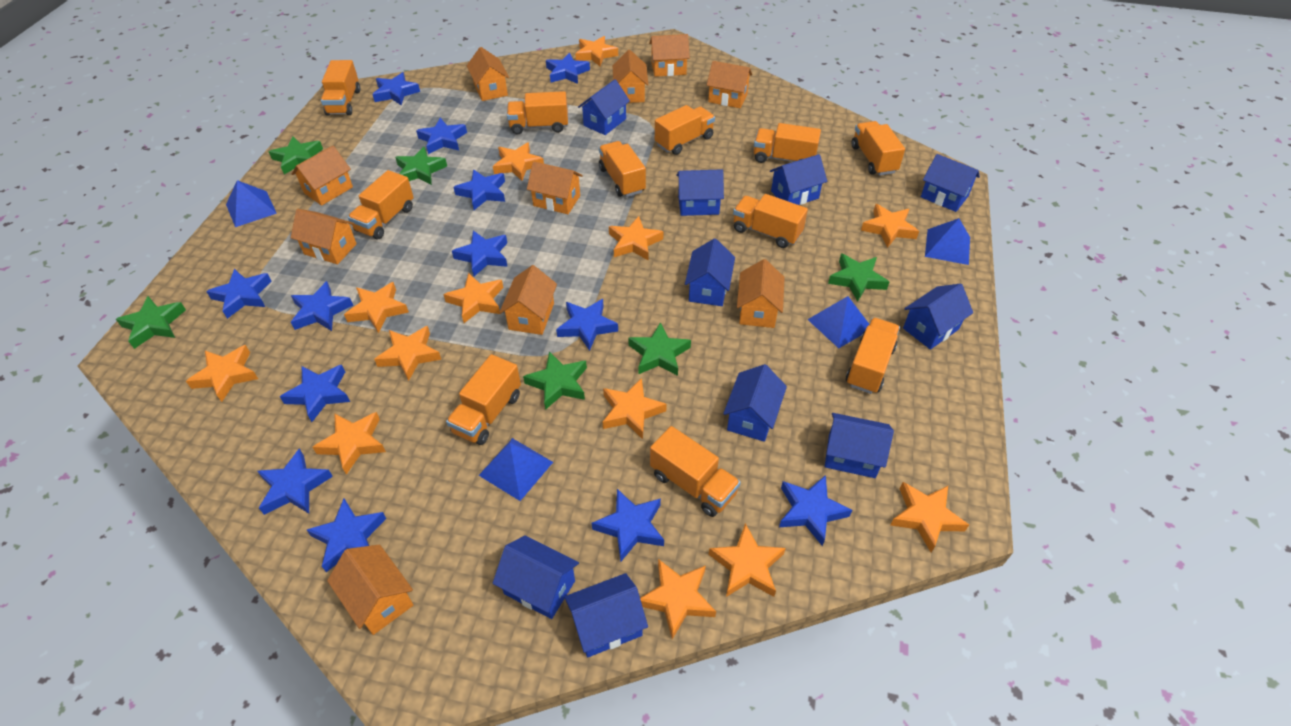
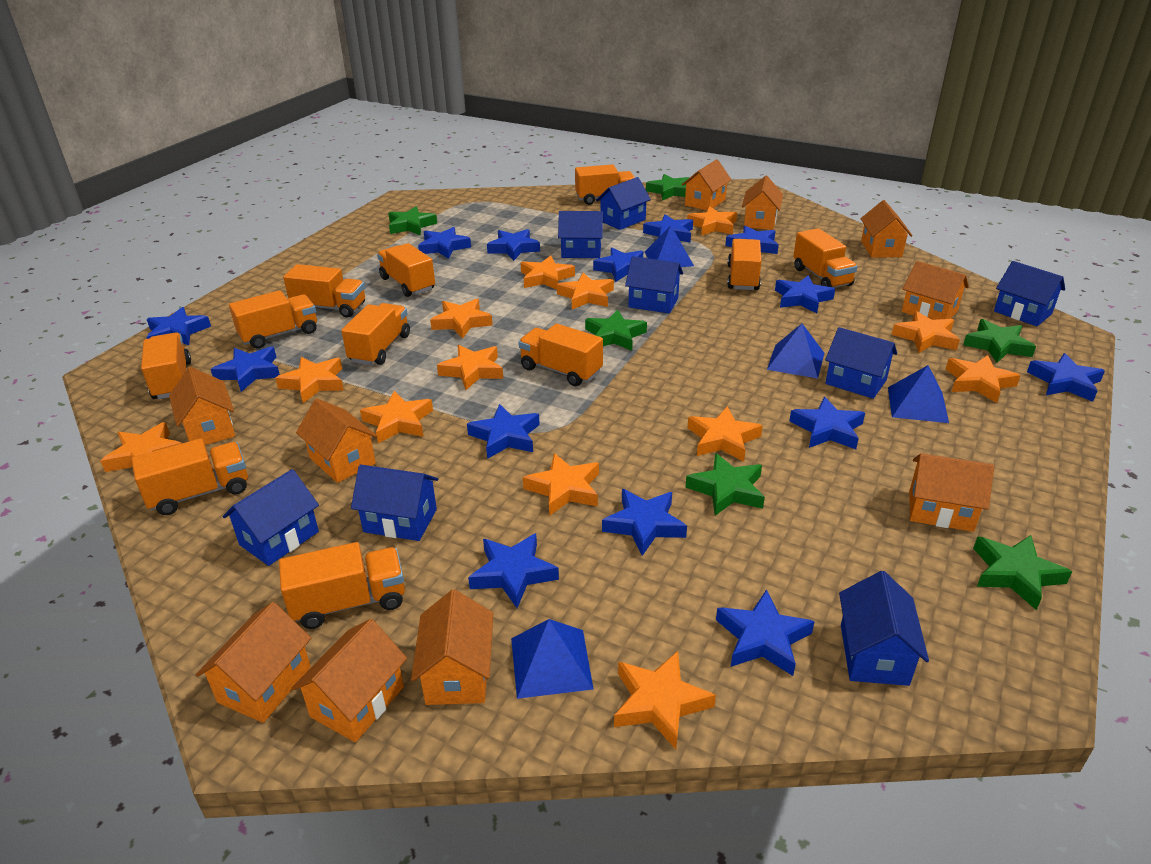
blue house: 10 -> 8
blue star: 13 -> 14

